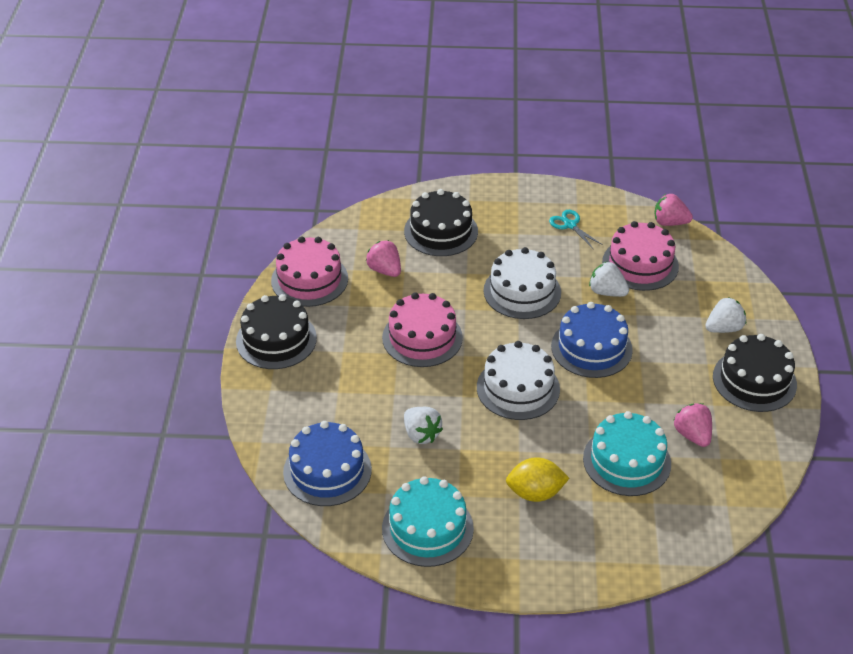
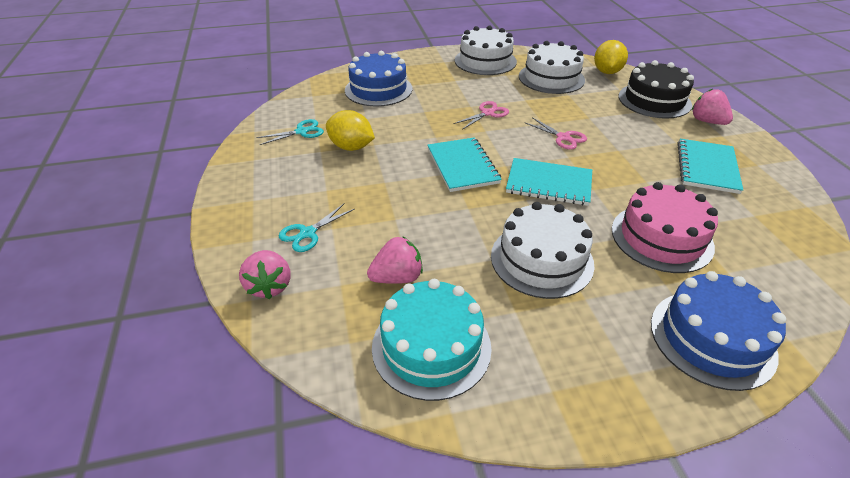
black cake: 3 -> 1
pink cake: 3 -> 1
pink scissors: 0 -> 2
turquoise cake: 2 -> 1
turquoise notebook: 0 -> 3
turquoise scissors: 1 -> 2
white cake: 2 -> 3
white strawberry: 3 -> 0
yellow lemon: 1 -> 2

